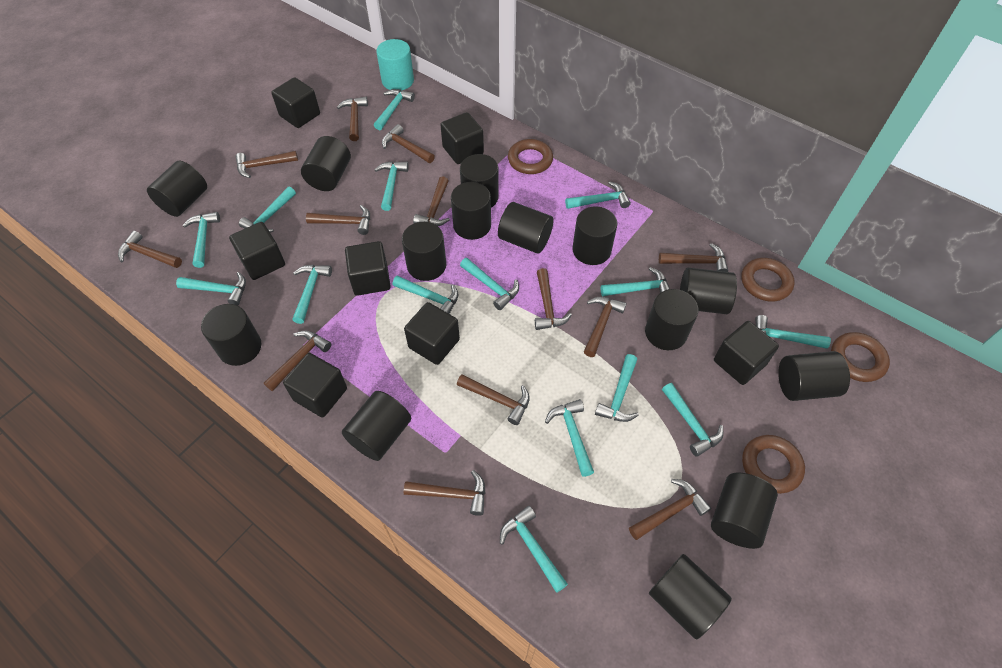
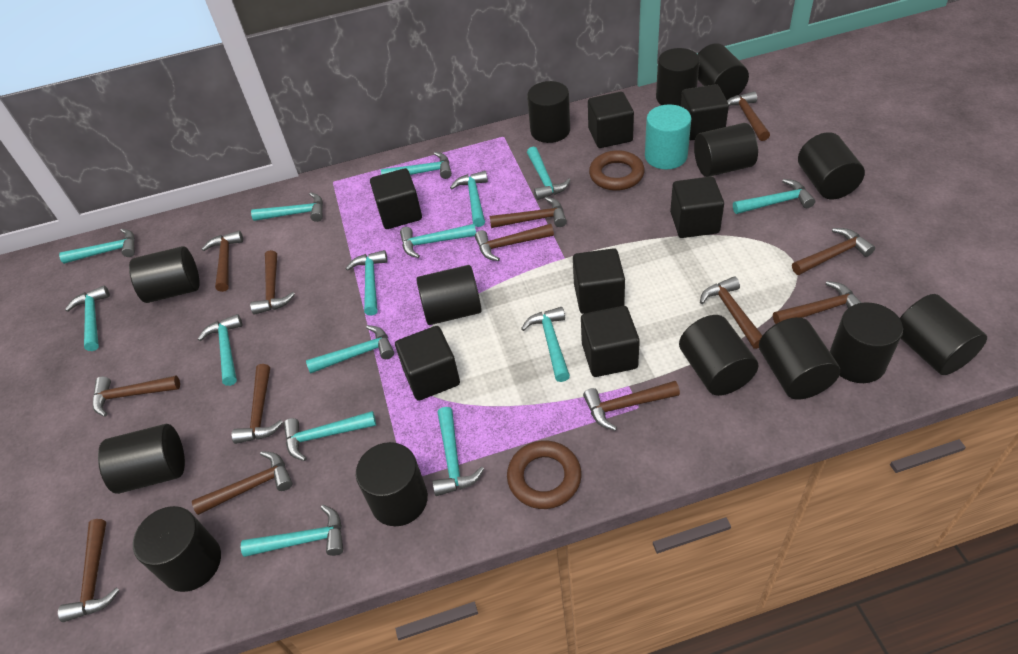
brown ring: 4 -> 2

